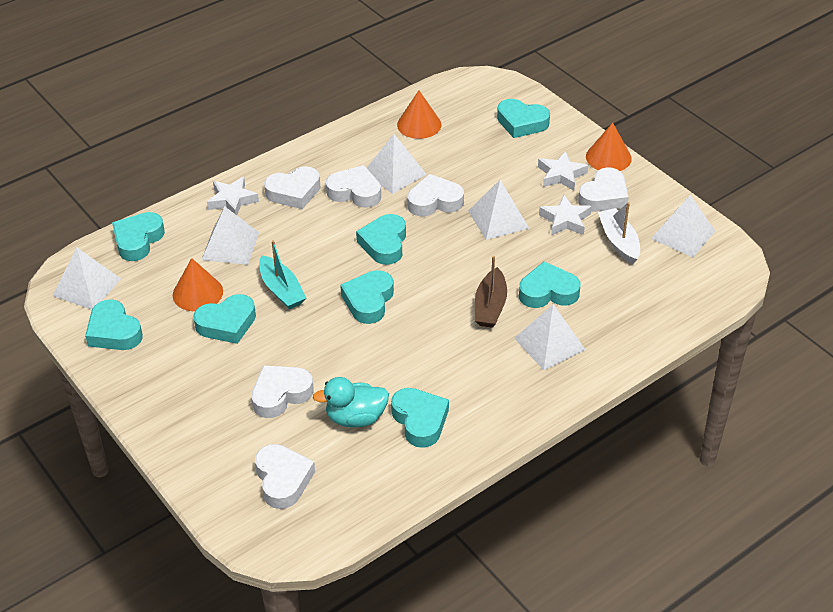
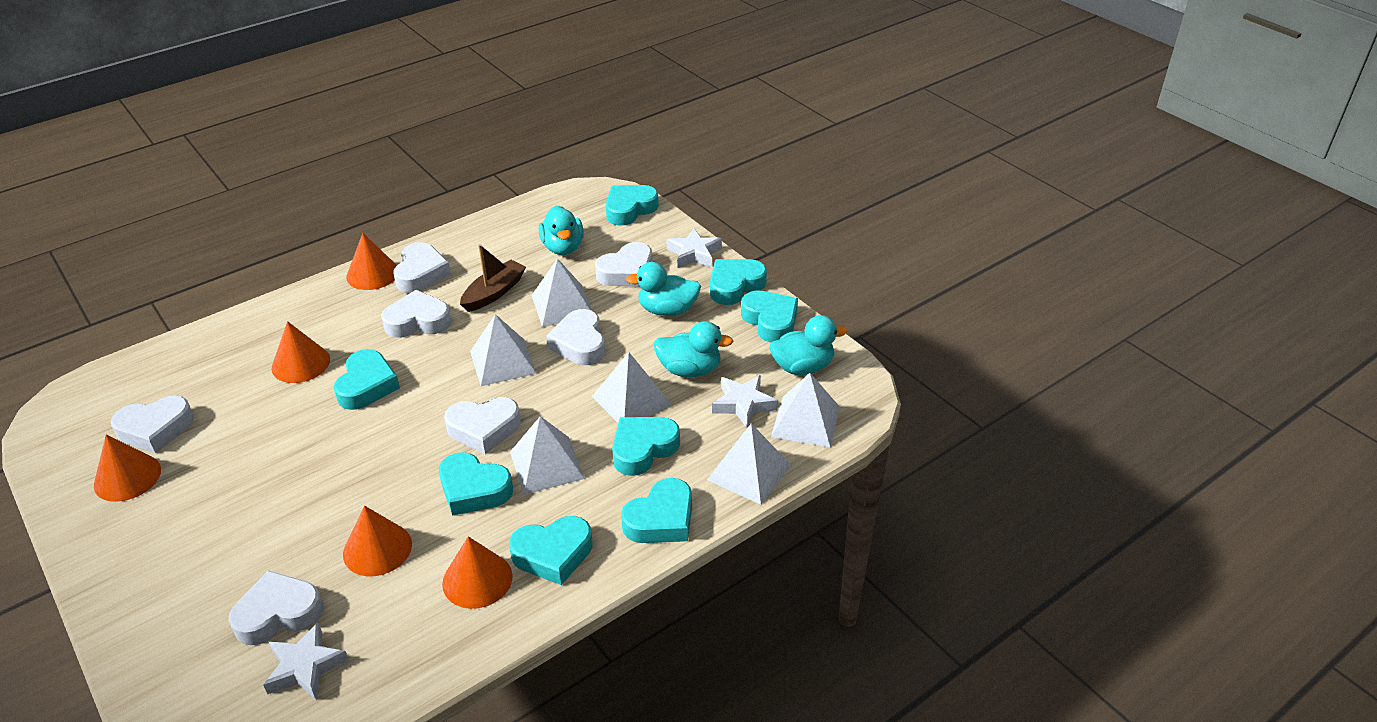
orange cone: 3 -> 5
turquoise boat: 1 -> 0
turquoise duck: 1 -> 4
white boat: 1 -> 0
white heart: 6 -> 7

